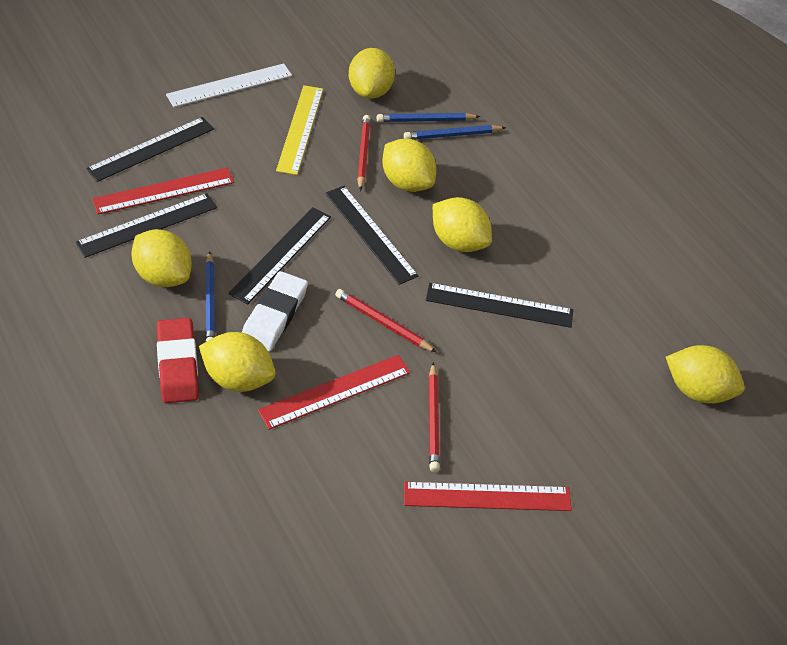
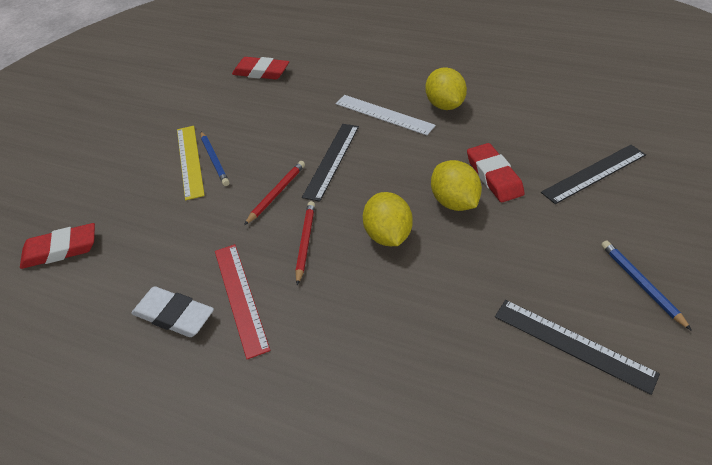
black ruler: 5 -> 3
blue pencil: 3 -> 2
red eraser: 1 -> 3
red pencil: 3 -> 2
red ruler: 3 -> 1
yellow lemon: 6 -> 3

